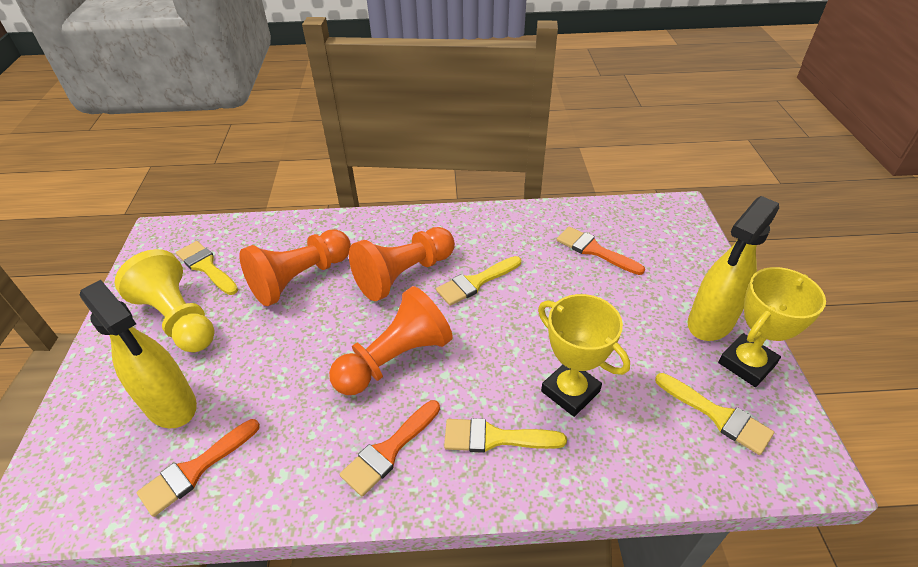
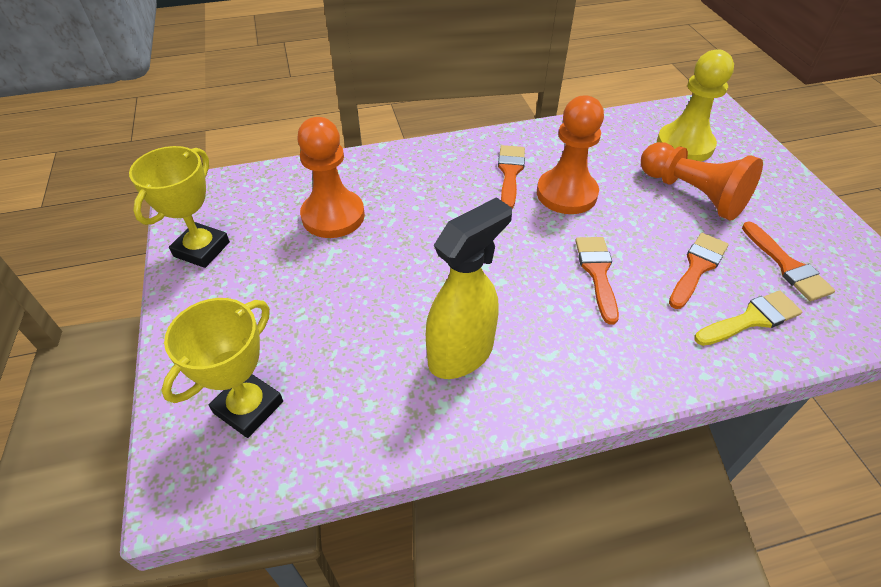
orange brush: 3 -> 4
yellow brush: 4 -> 1
yellow spray bottle: 2 -> 1

